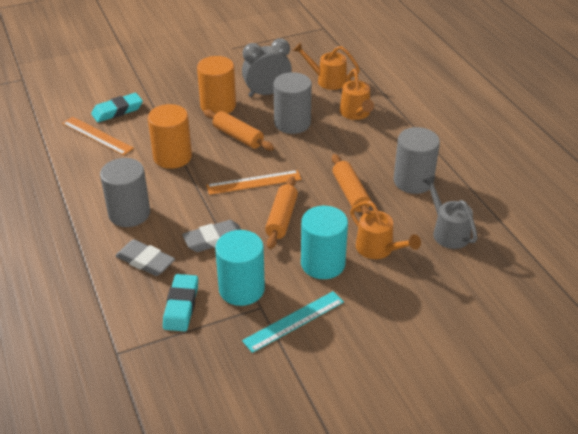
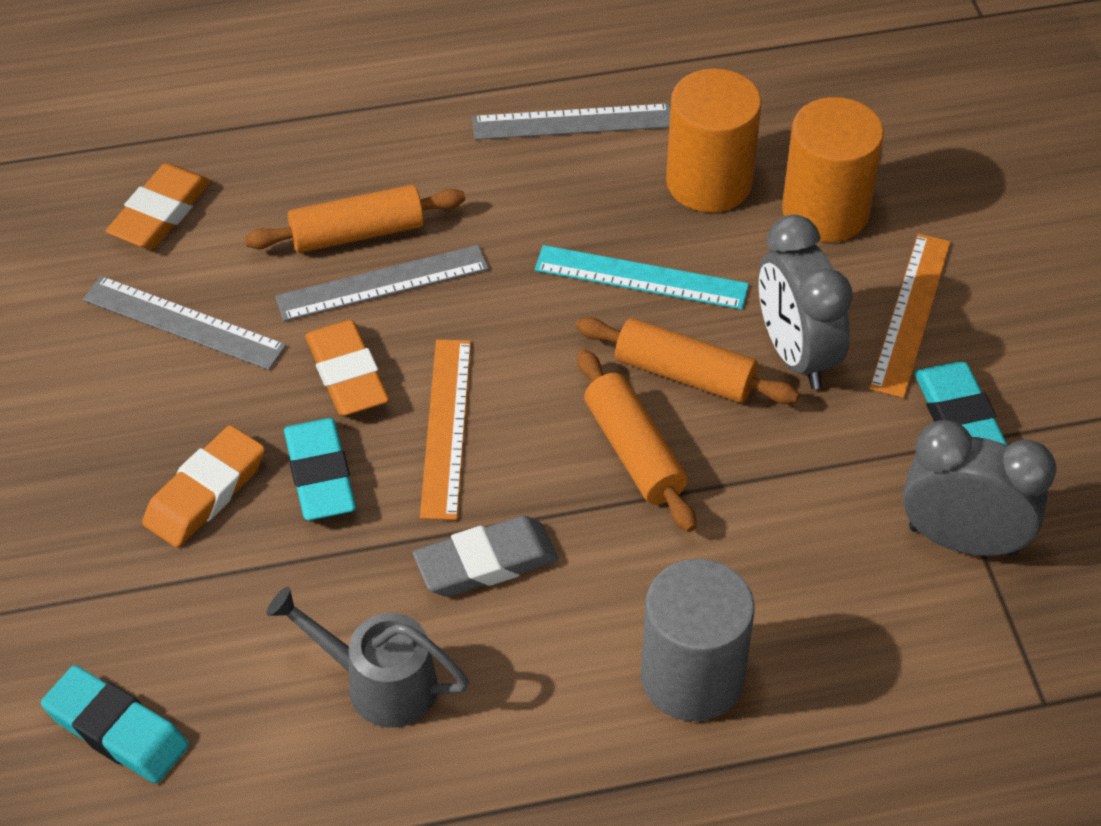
grey clock: 1 -> 2
grey cylinder: 3 -> 1
grey eraser: 2 -> 1
grey ruler: 0 -> 3
orange eraser: 0 -> 3
orange watering can: 3 -> 0
turquoise cylinder: 2 -> 0
turquoise eraser: 2 -> 3

